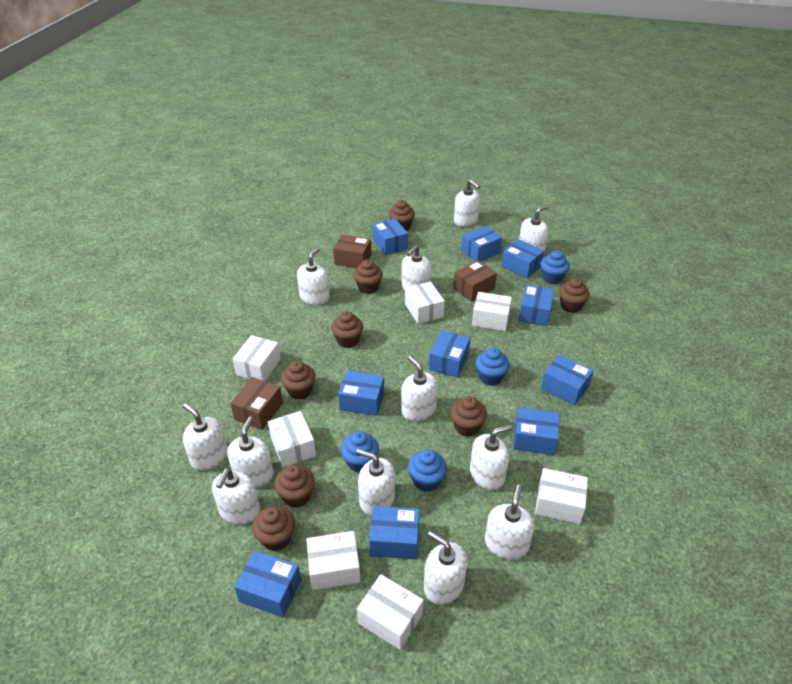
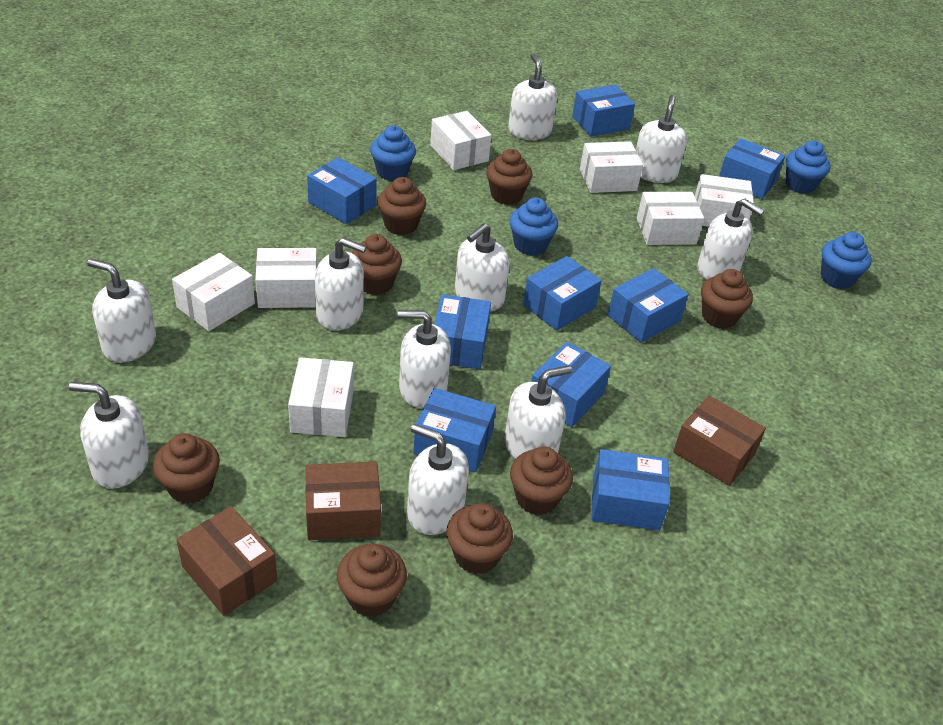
blue box: 10 -> 9
white soap dispenser: 12 -> 10

